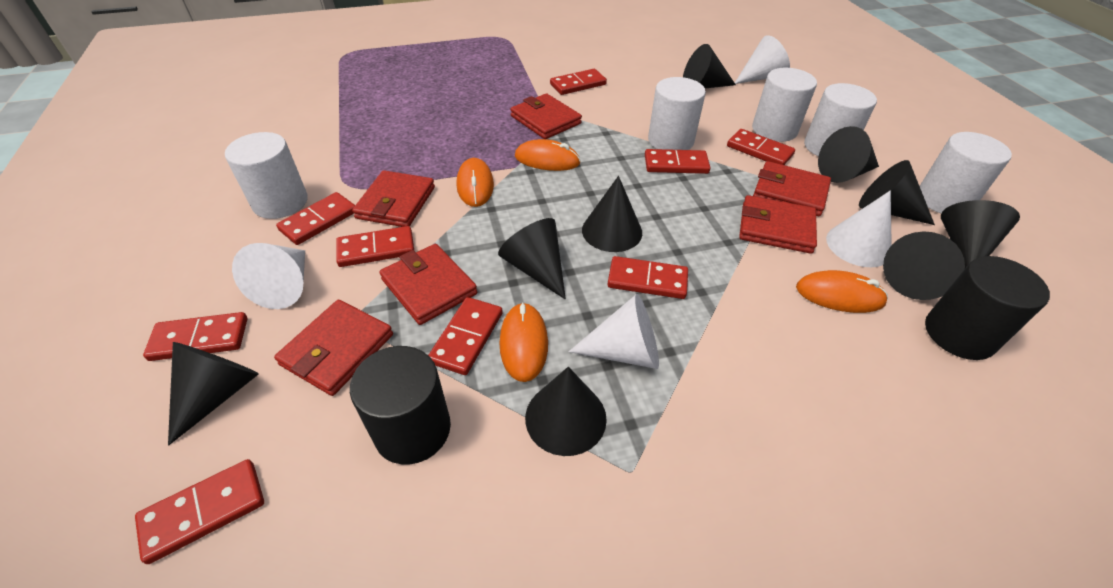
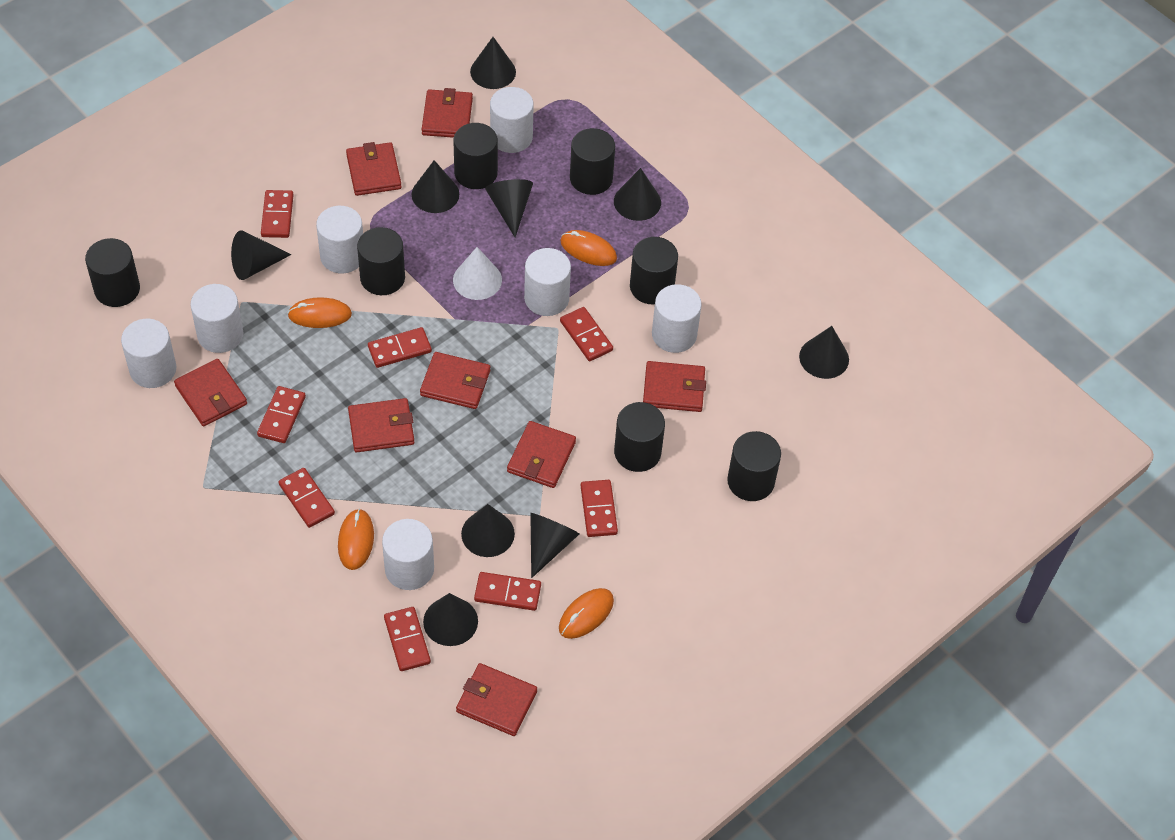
black cylinder: 2 -> 7
red domino: 9 -> 8
red wallet: 6 -> 8
white cone: 4 -> 1
white cylinder: 5 -> 7

